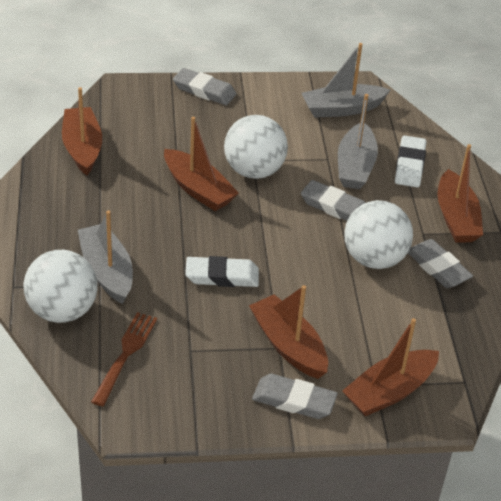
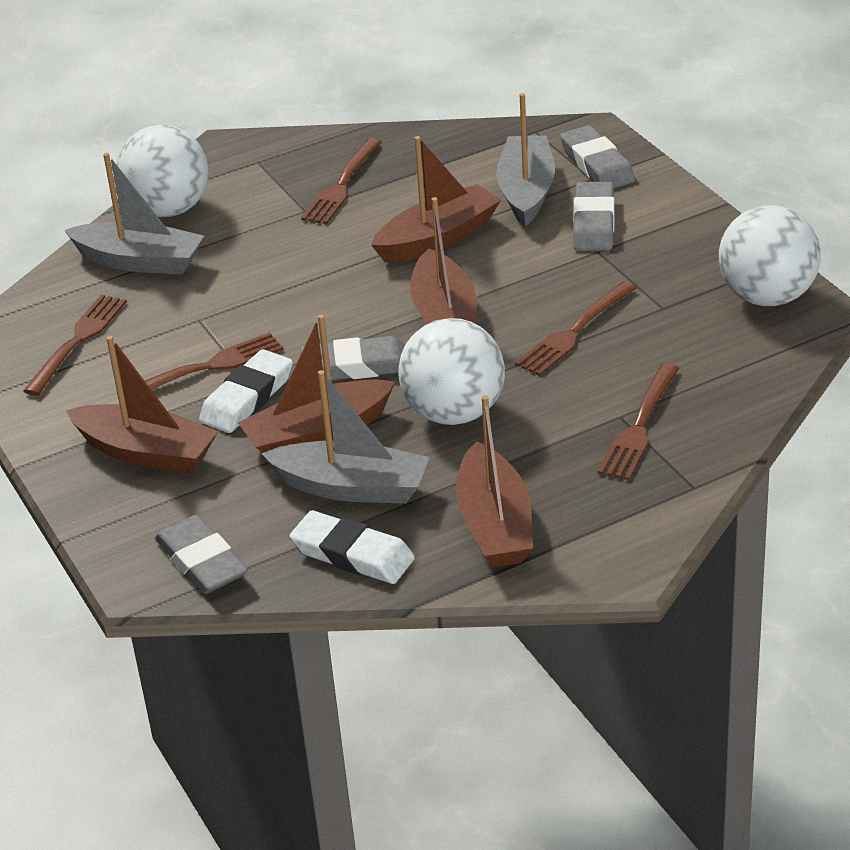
brown fork: 1 -> 5

